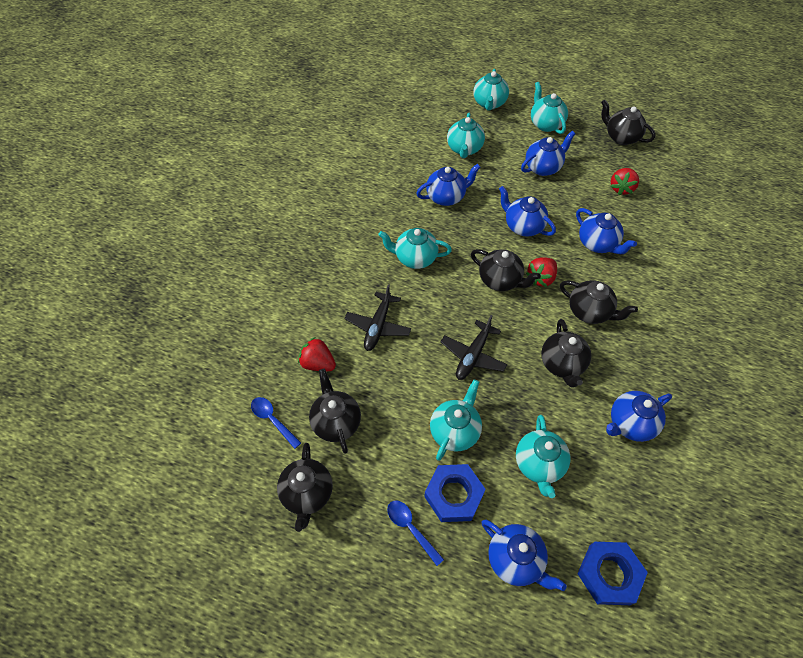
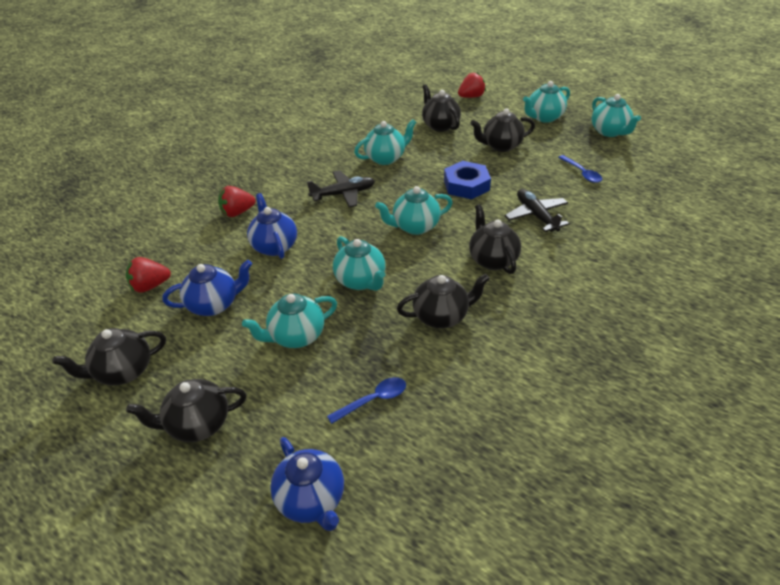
blue nut: 2 -> 1
blue teapot: 6 -> 3

